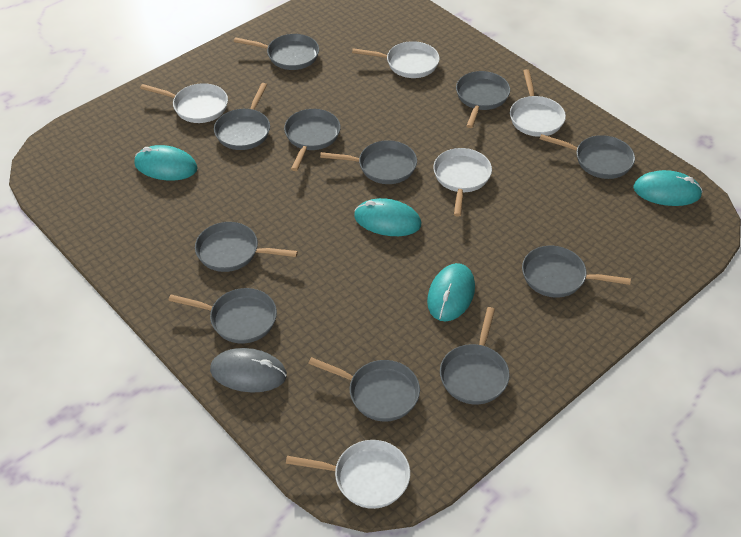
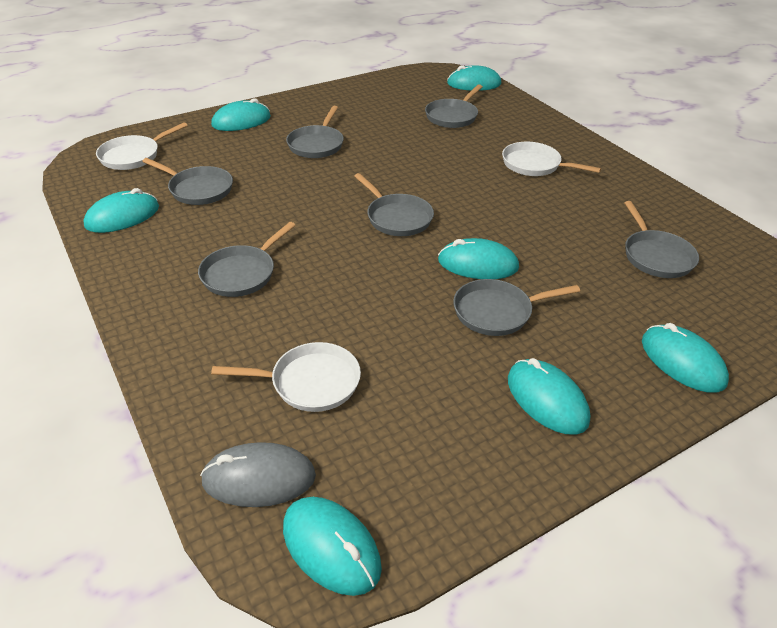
grey pan: 11 -> 7
turquoise mouse: 4 -> 7
white pan: 5 -> 3

